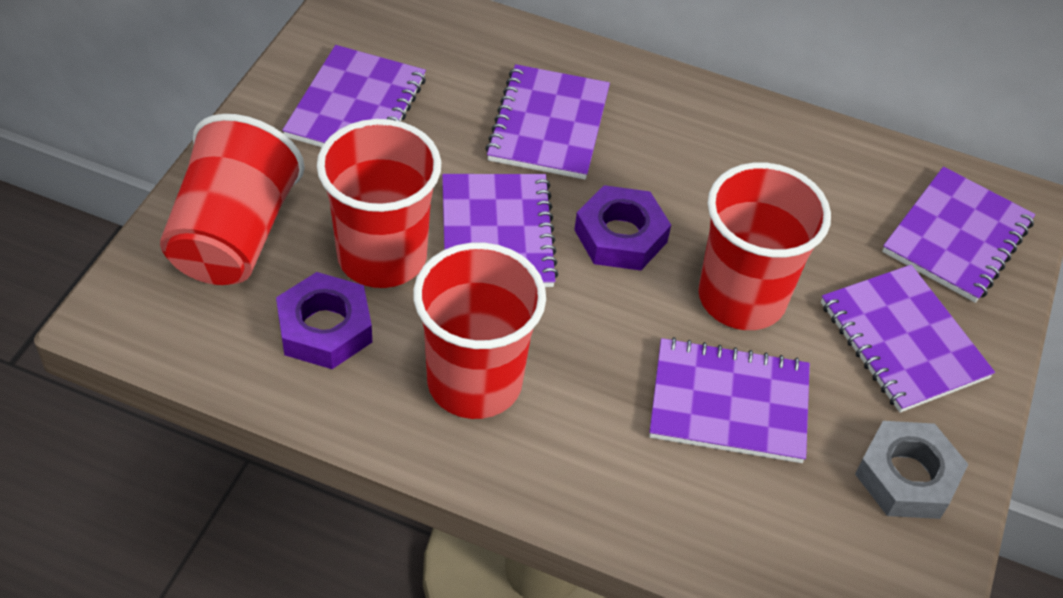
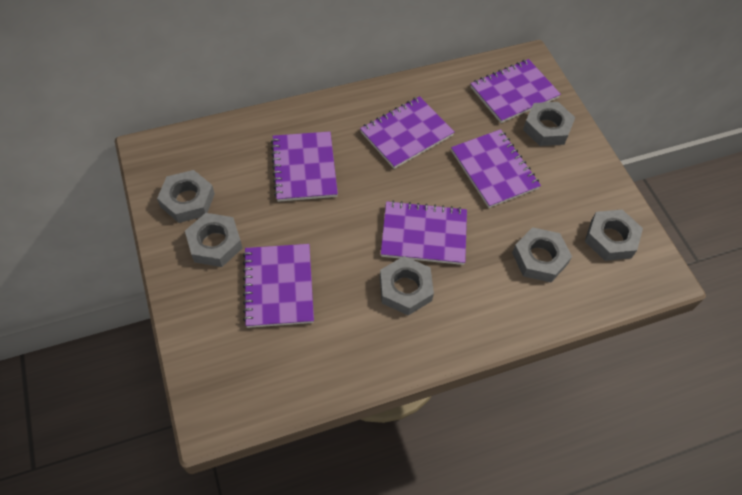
grey nut: 1 -> 6
purple nut: 2 -> 0
red cup: 4 -> 0

